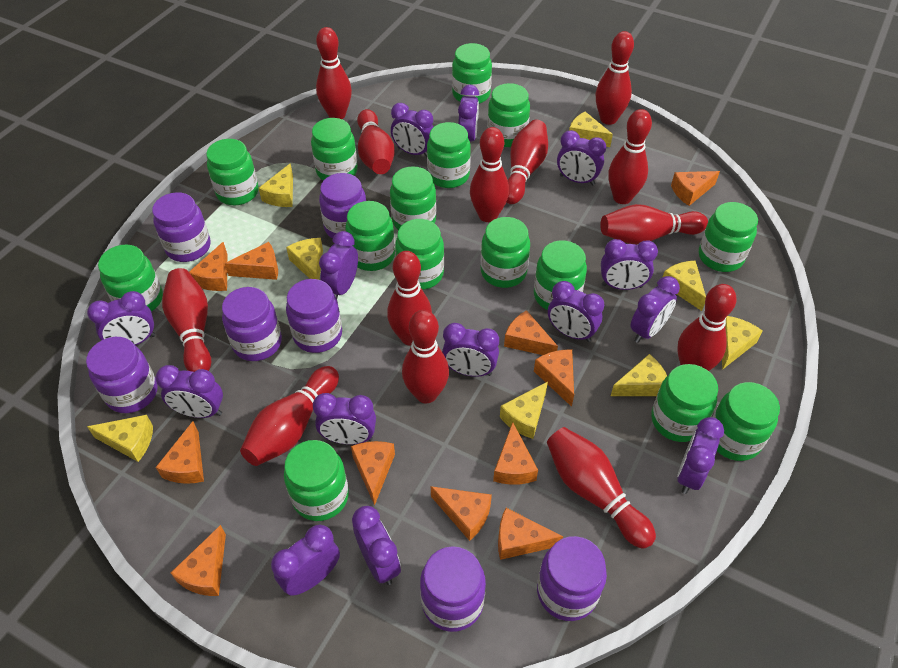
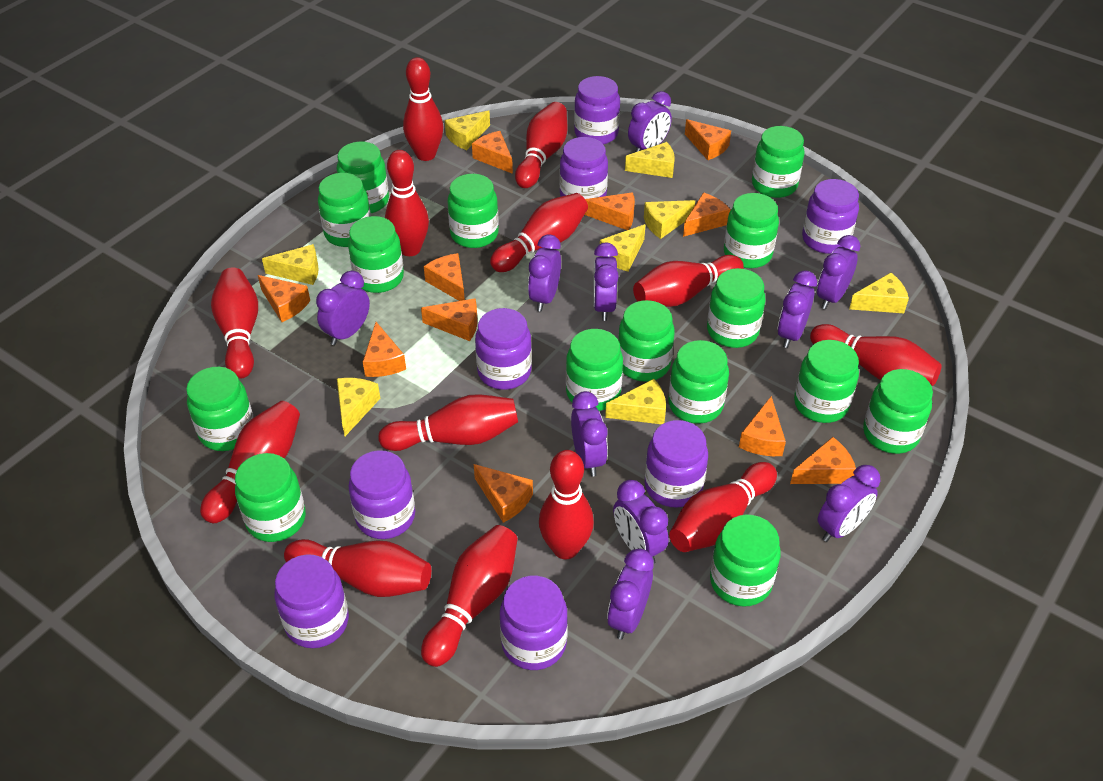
purple clock: 14 -> 10
purple jar: 7 -> 8

